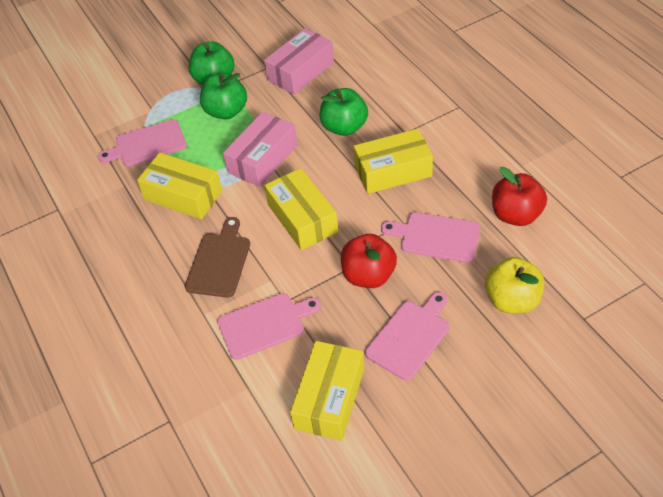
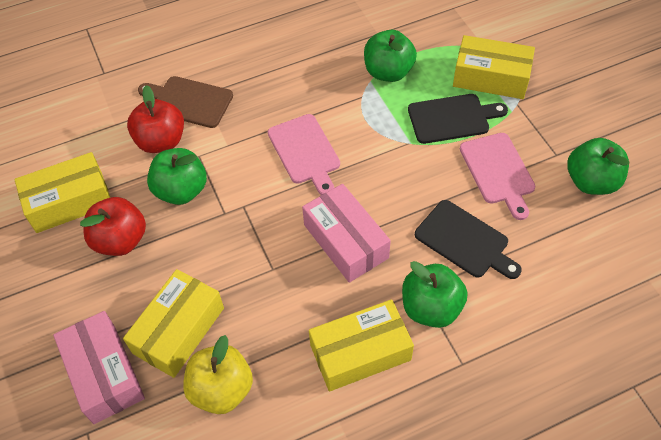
black cutting board: 0 -> 2
green apple: 3 -> 4
pink cutting board: 4 -> 2

